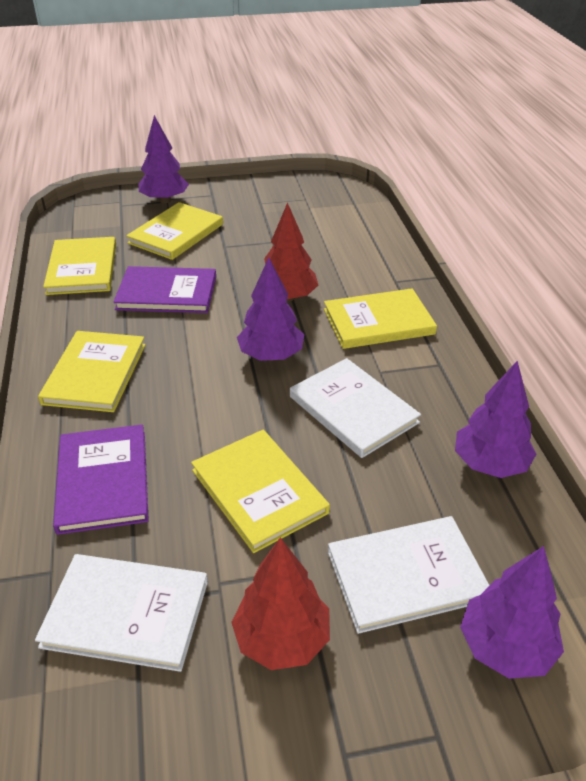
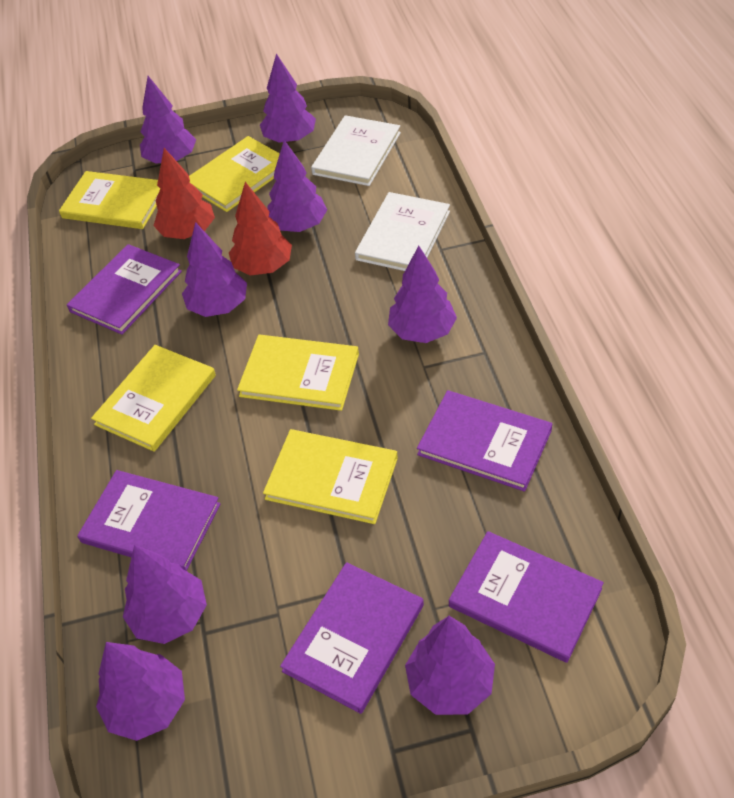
purple book: 2 -> 5
purple tree: 4 -> 8
white book: 3 -> 2

